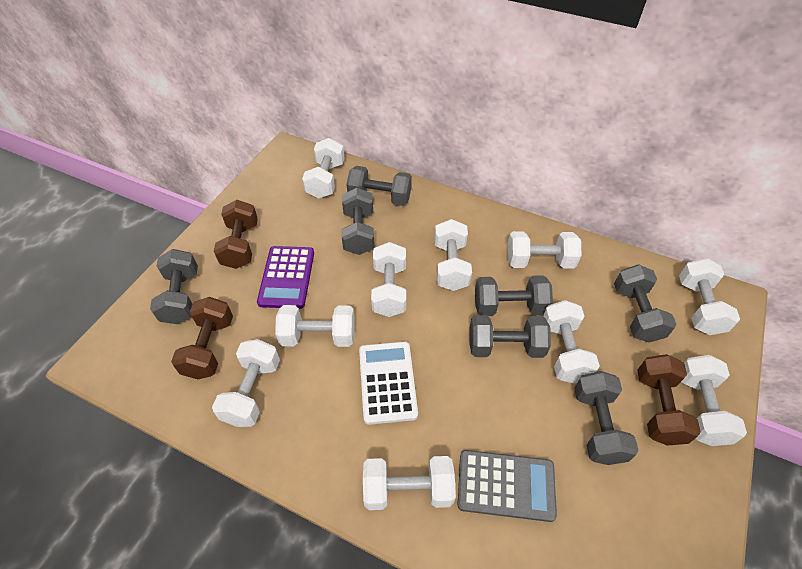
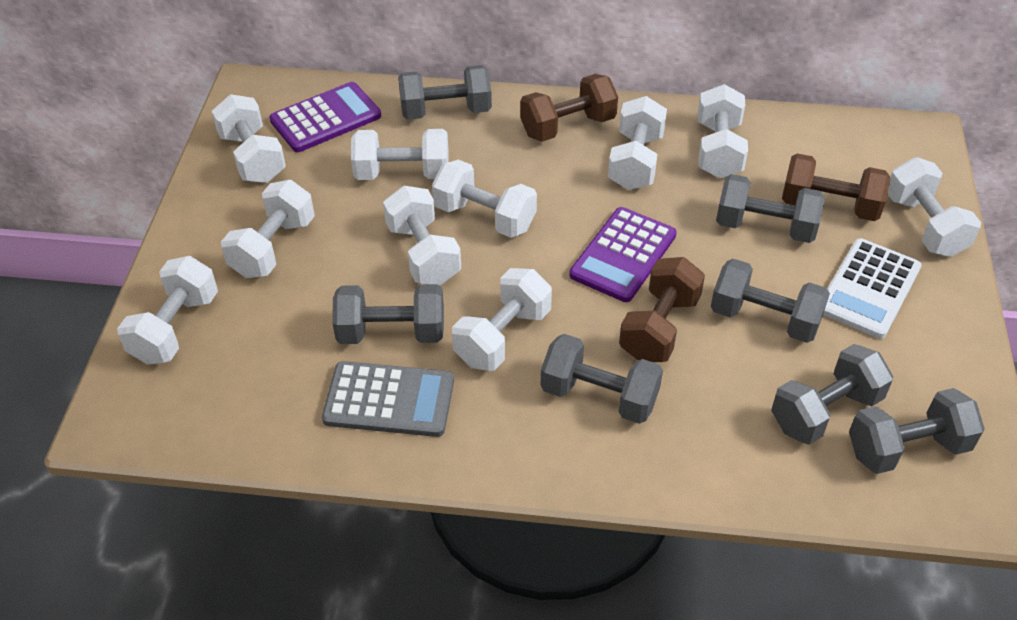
purple calculator: 1 -> 2

